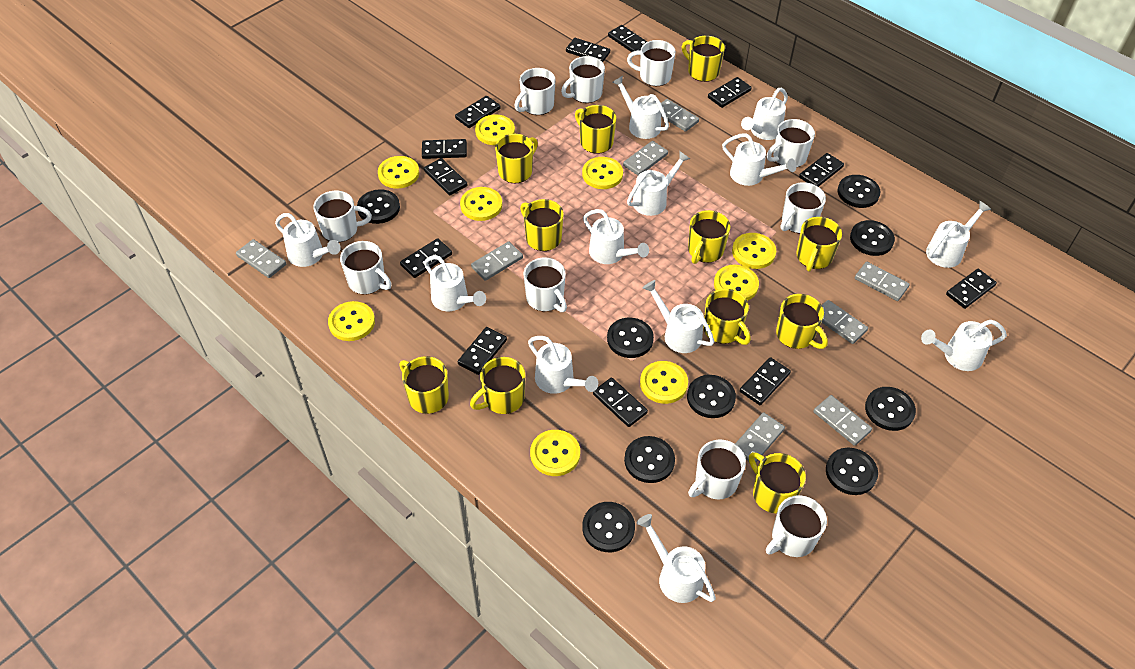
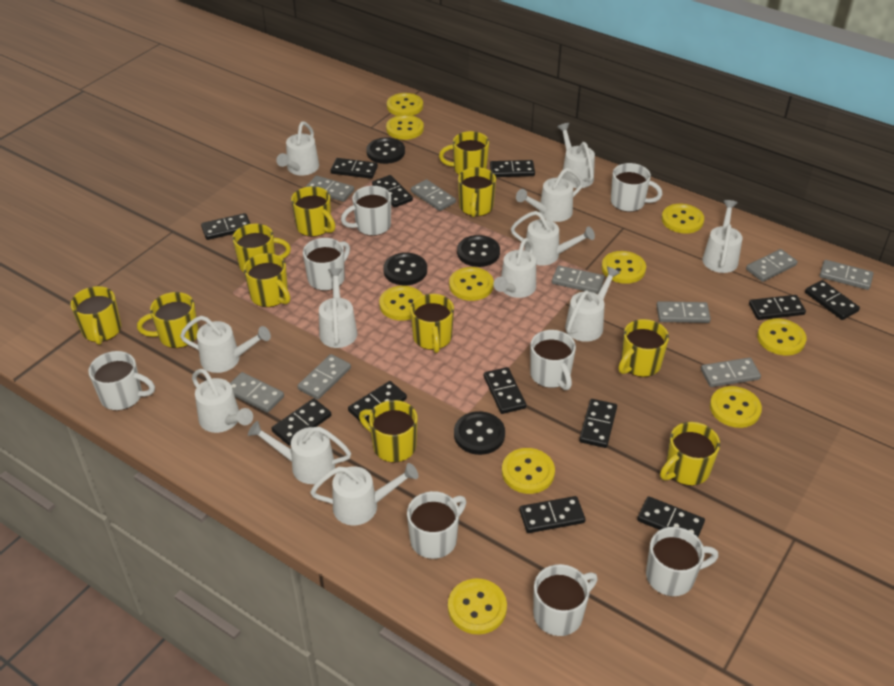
black button: 9 -> 4
grey domino: 8 -> 9
white mug: 10 -> 8
yellow button: 9 -> 10

